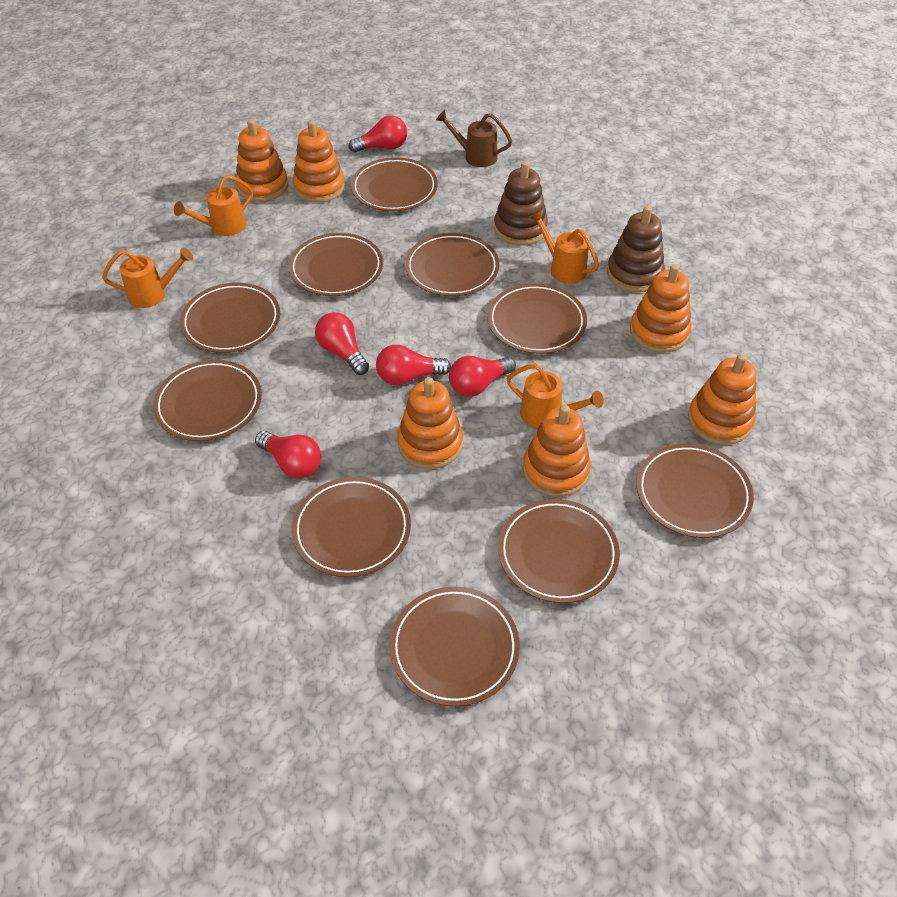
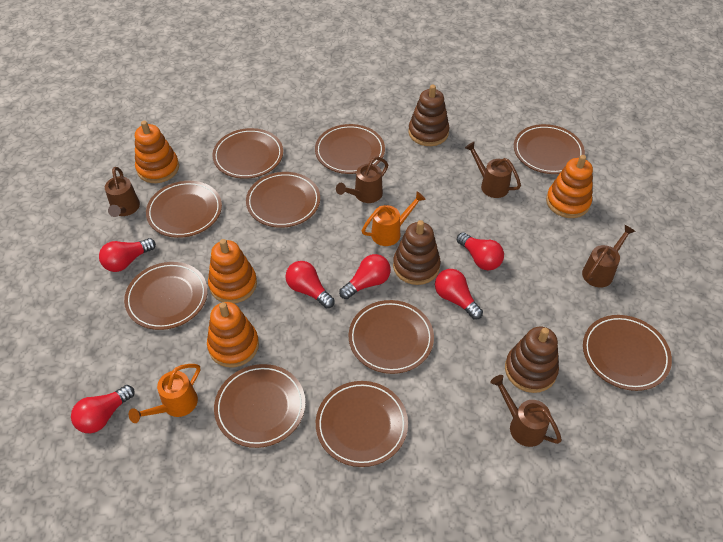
brown stacking toy: 2 -> 3
brown watering can: 1 -> 5
orange stacking toy: 6 -> 4
orange watering can: 4 -> 2
red light bulb: 5 -> 6

